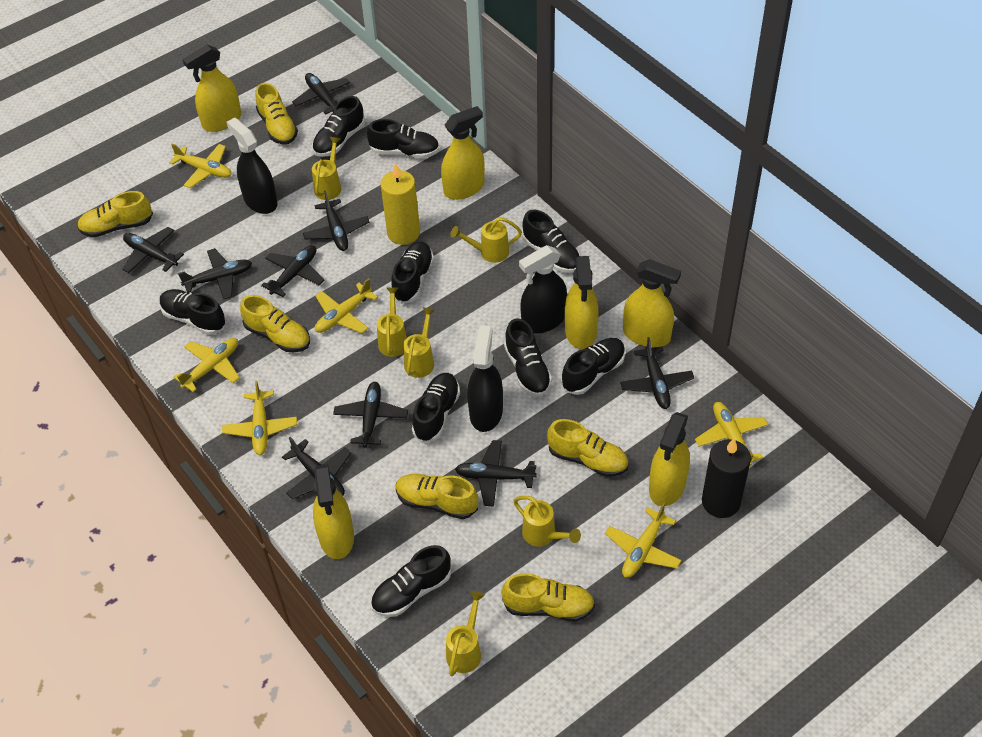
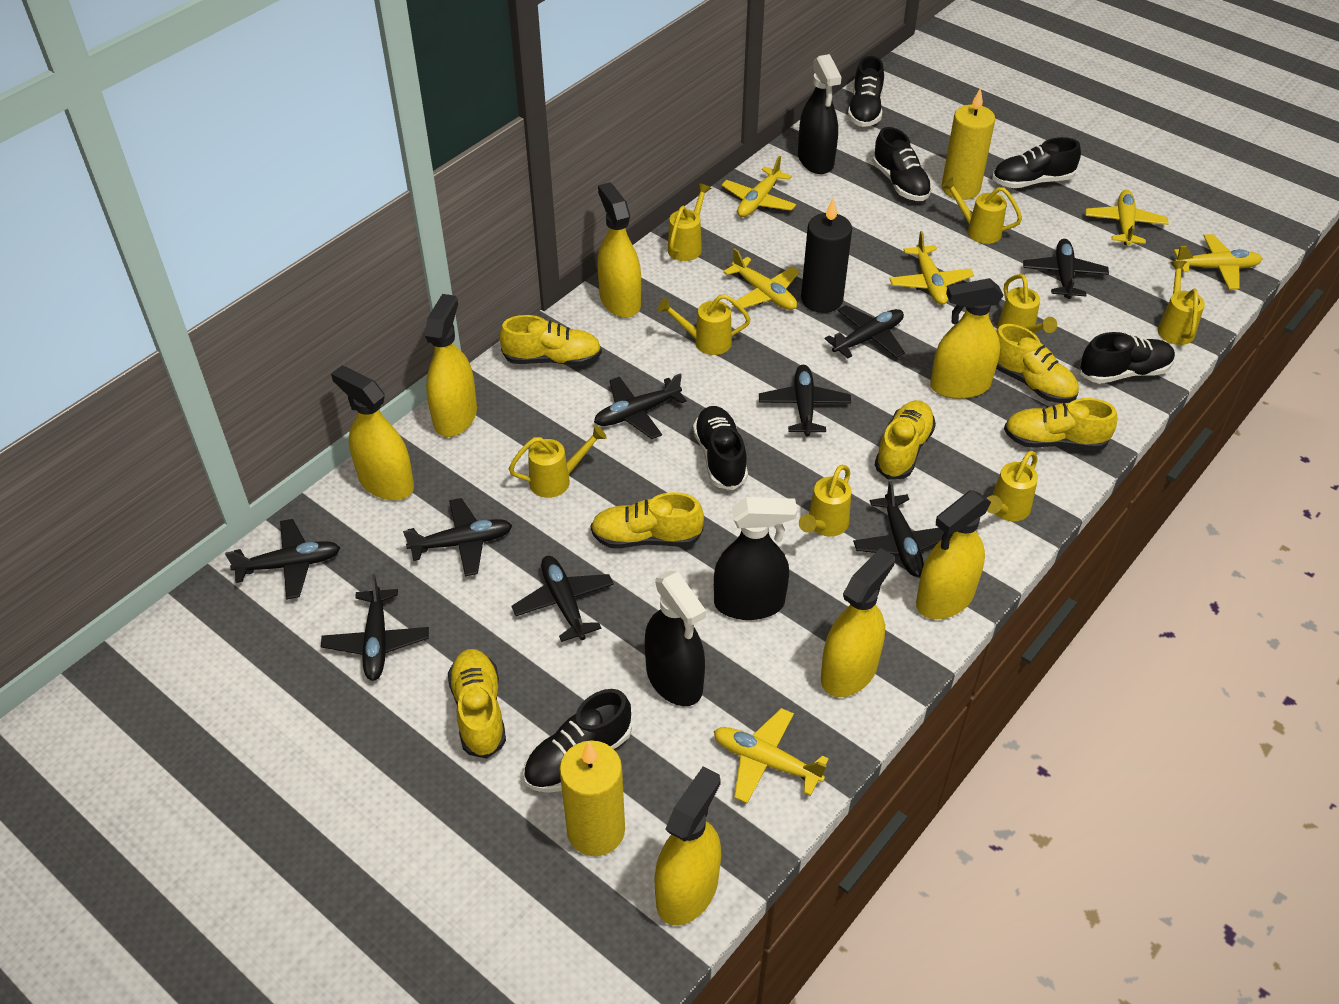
black shoe: 9 -> 6
yellow candle: 1 -> 2
yellow spray bottle: 6 -> 7
yellow watering can: 6 -> 8

